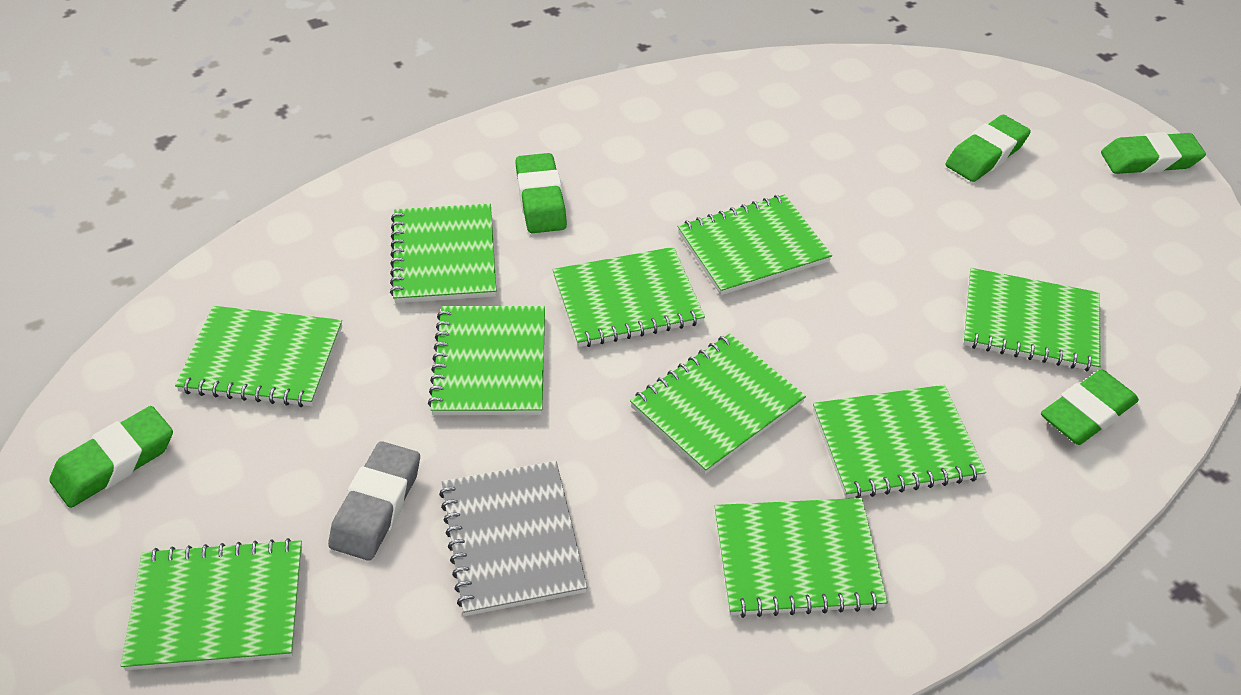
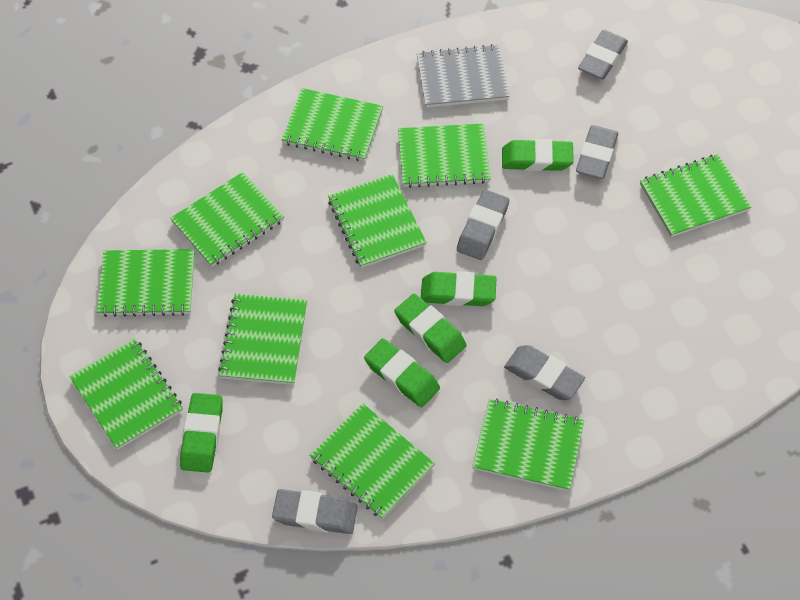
grey eraser: 1 -> 5

